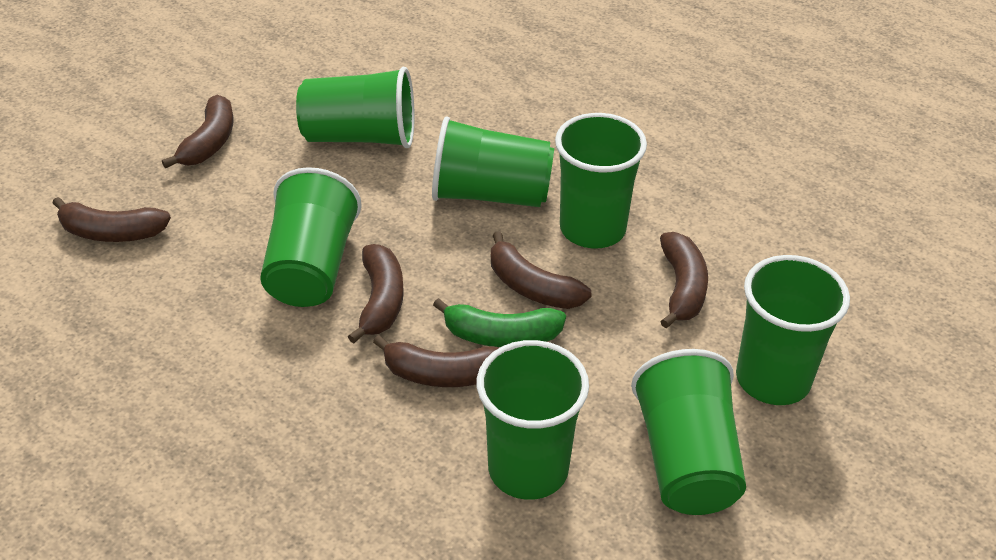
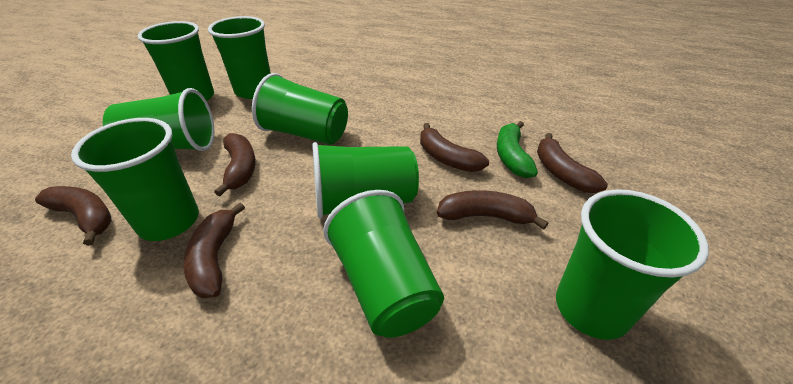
green cup: 7 -> 8

